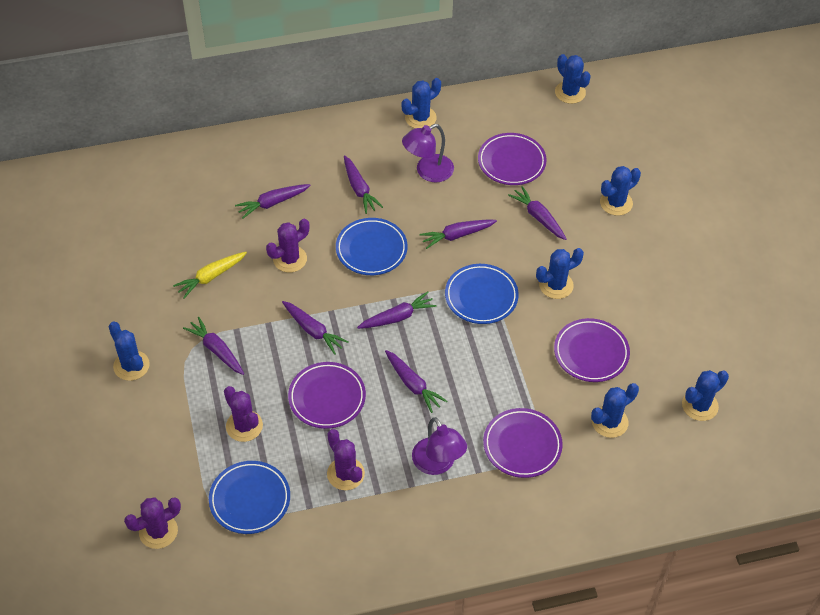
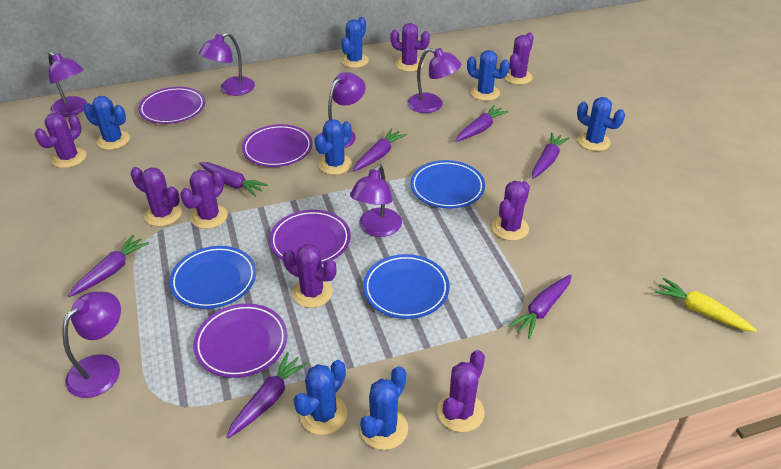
purple cactus: 4 -> 8
purple carrot: 8 -> 7
purple lamp: 2 -> 6

